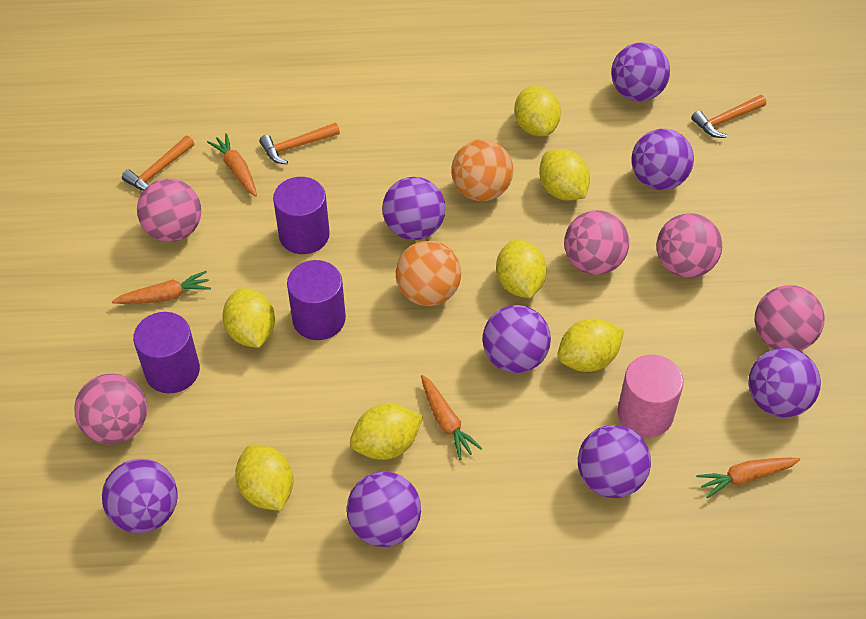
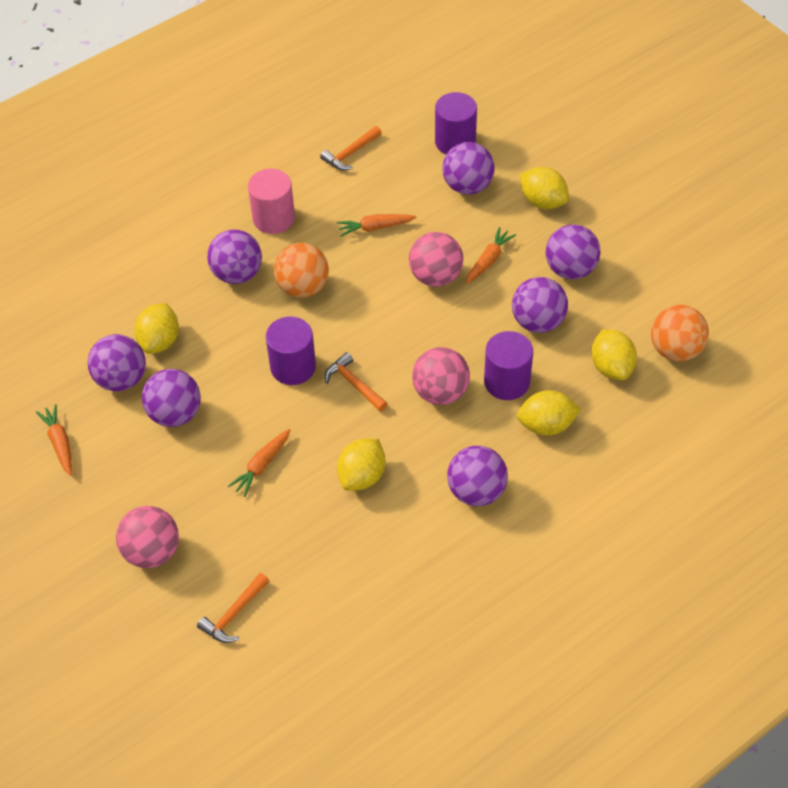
pink ball: 5 -> 3
purple ball: 8 -> 7
yellow lemon: 7 -> 5

